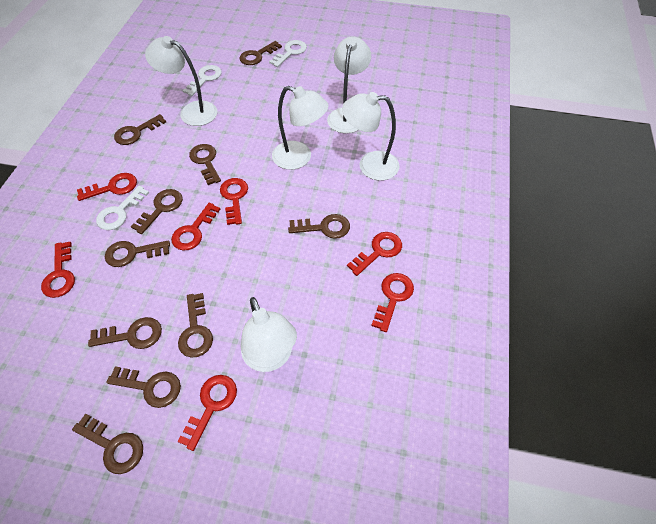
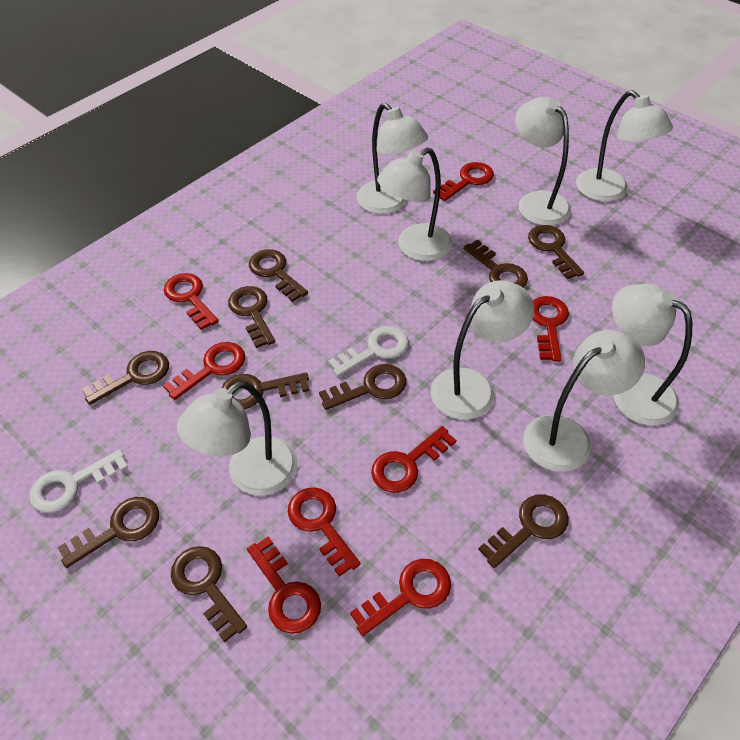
red key: 7 -> 8
white key: 3 -> 2
white lamp: 5 -> 8

